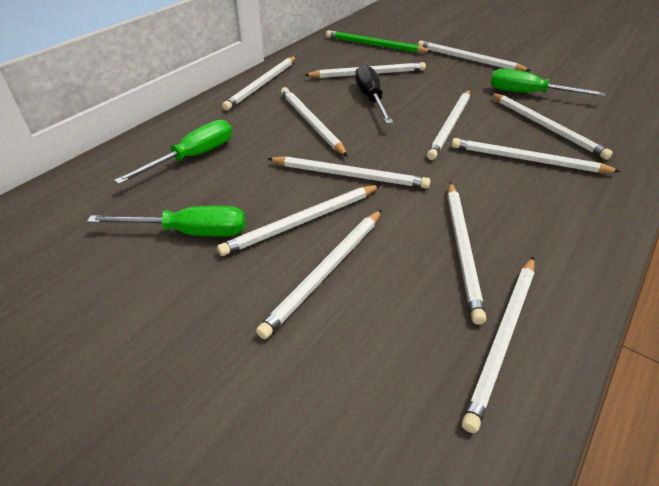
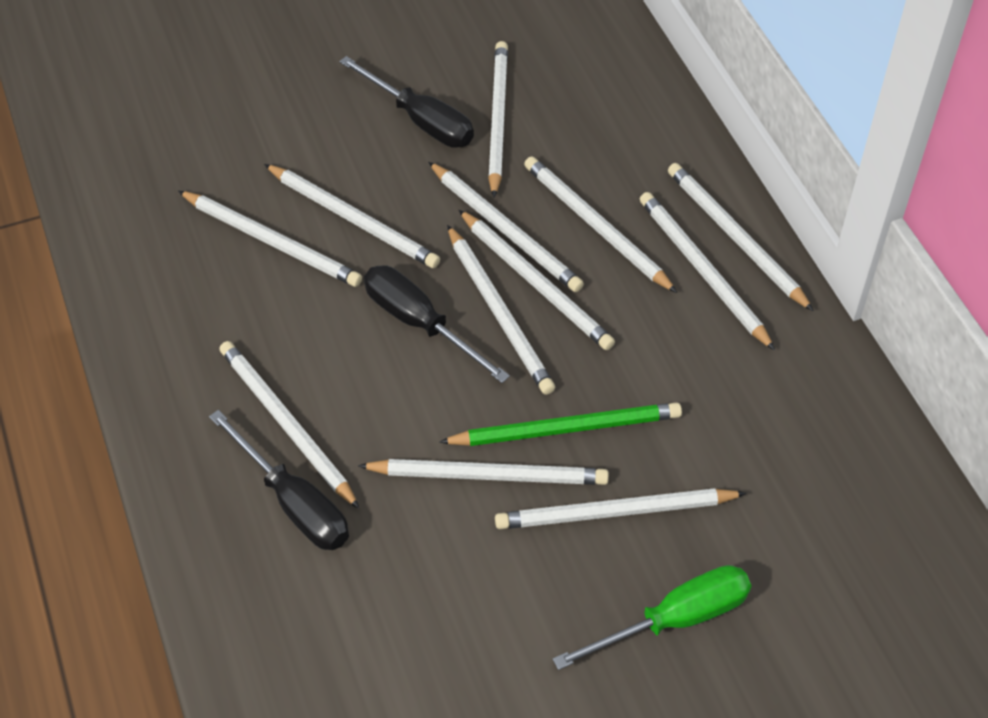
black screwdriver: 1 -> 3
green screwdriver: 3 -> 1

